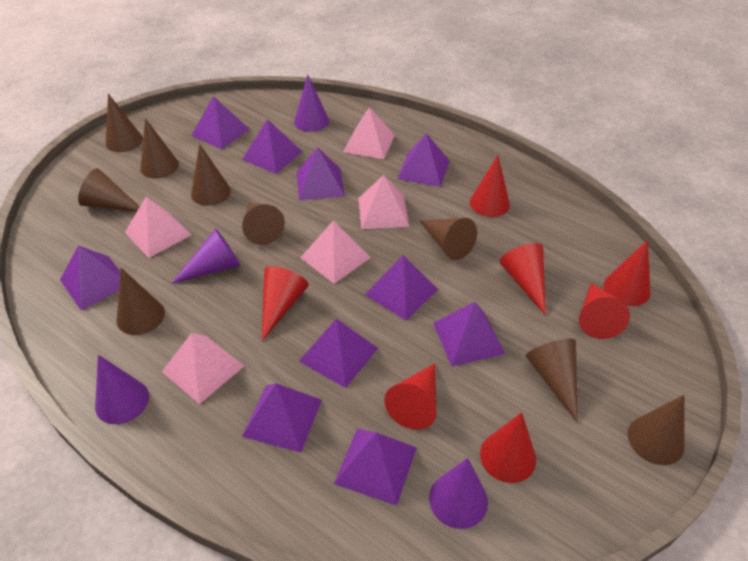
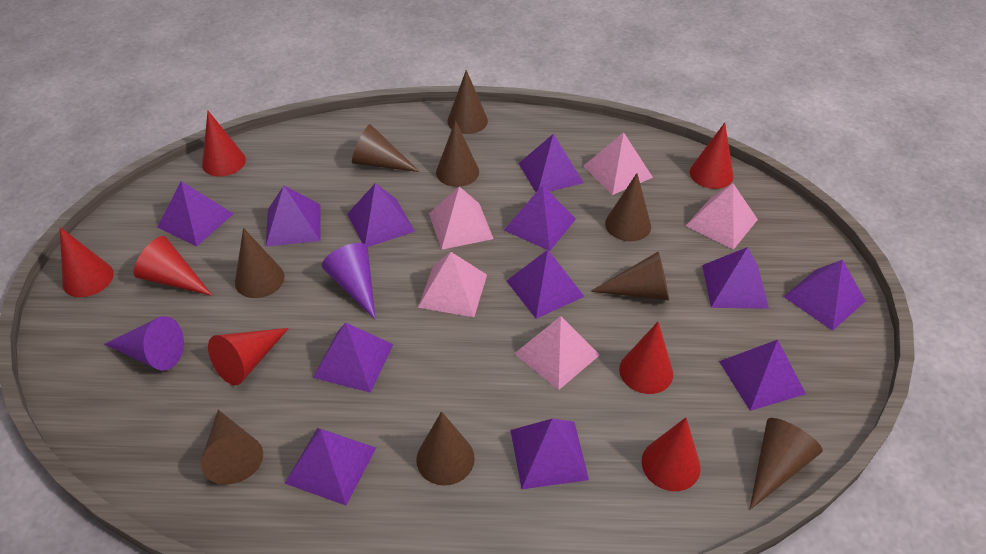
purple cone: 4 -> 2
purple pyramid: 10 -> 12

